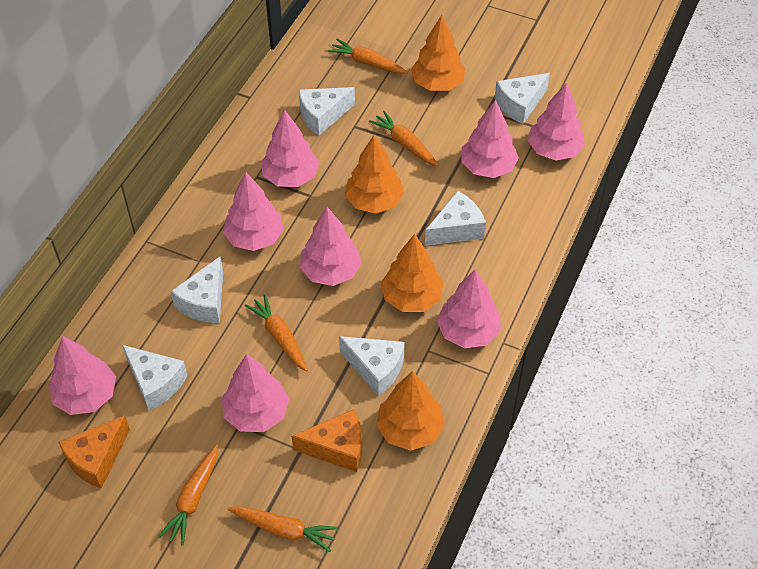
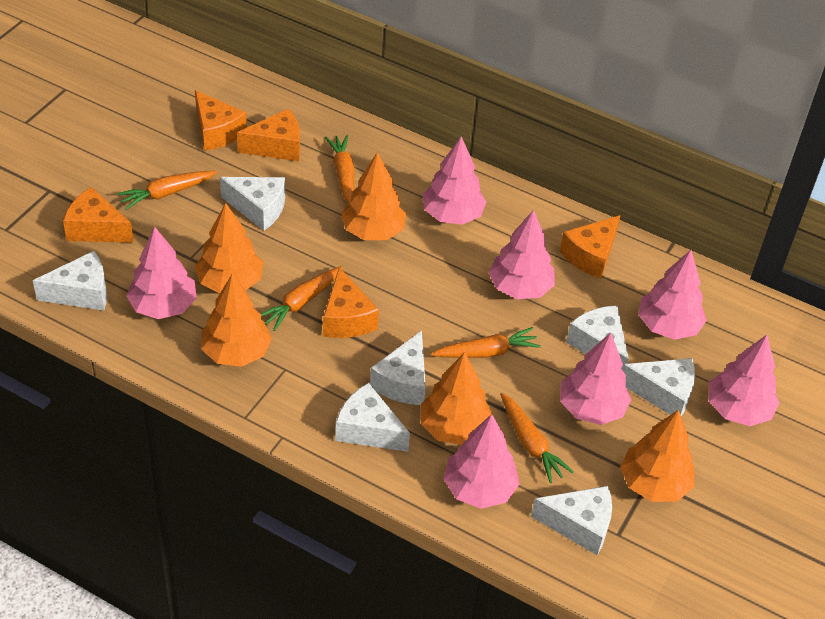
orange cheese: 2 -> 5
orange tree: 4 -> 5
pink tree: 8 -> 7
white cheese: 6 -> 7

